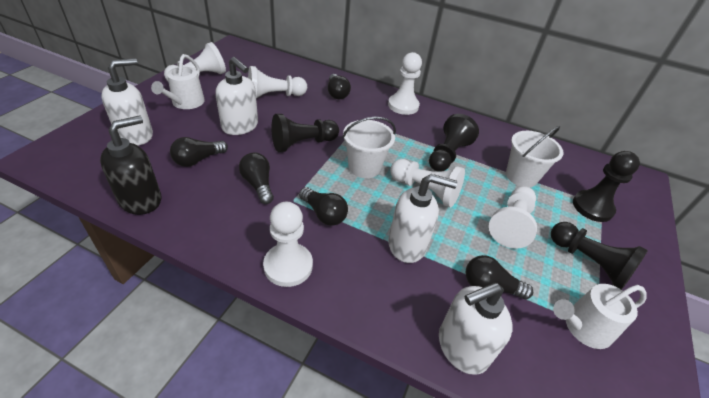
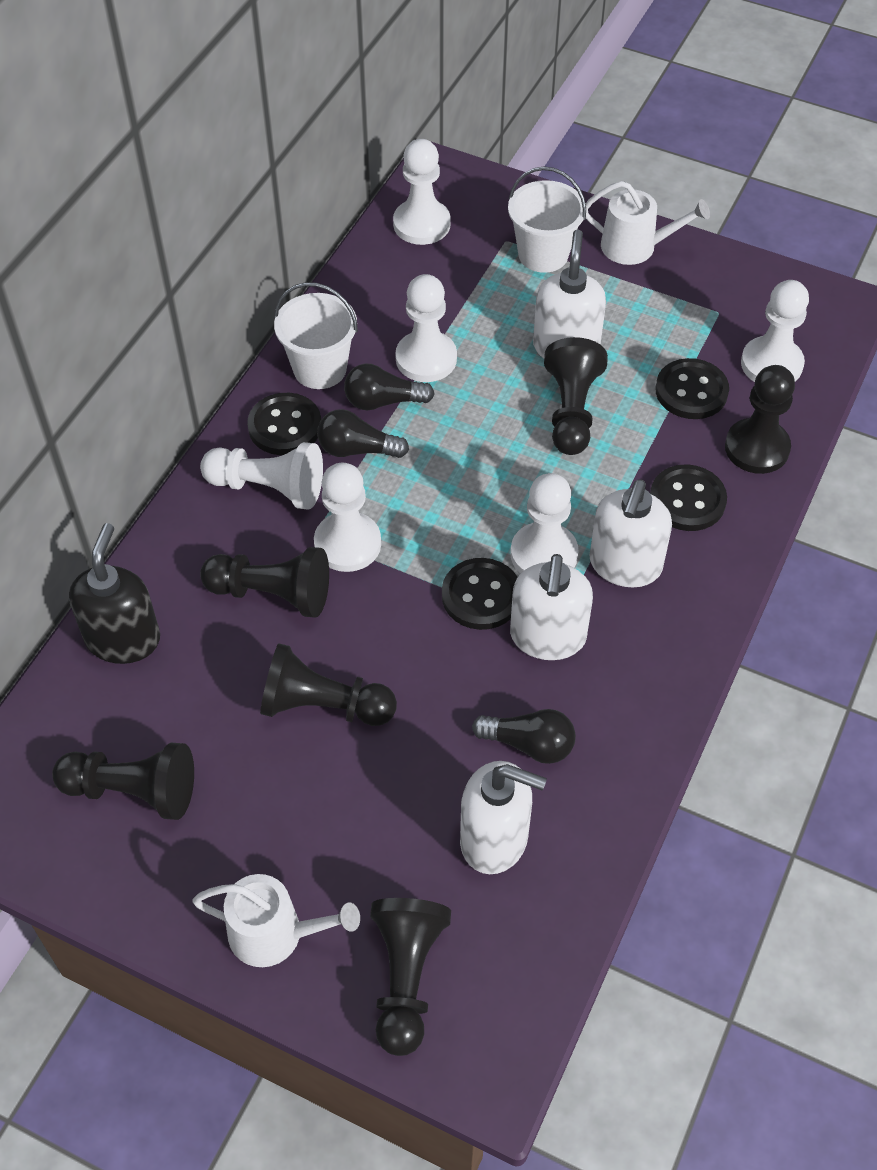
black button: 0 -> 4
black light bulb: 5 -> 3
black pawn: 4 -> 6

